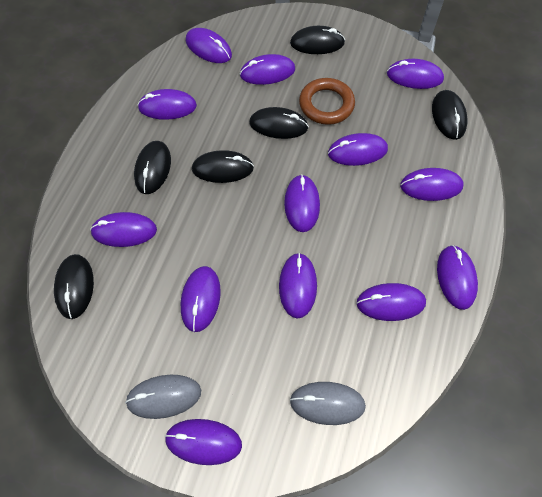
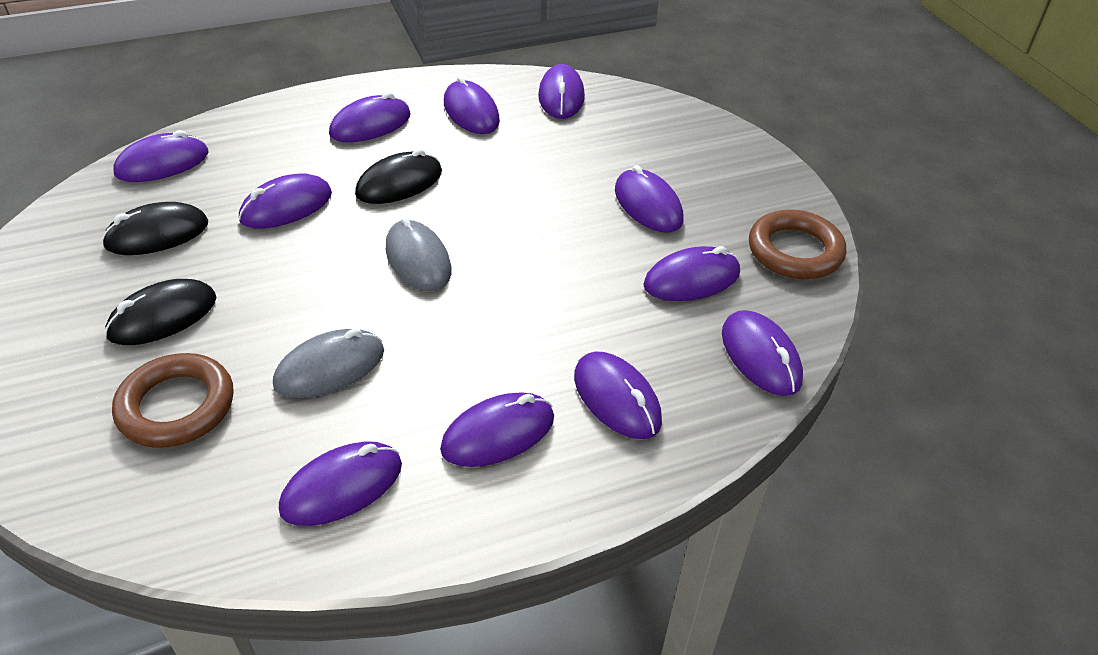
black mouse: 6 -> 3
brown ring: 1 -> 2
purple mouse: 13 -> 11

